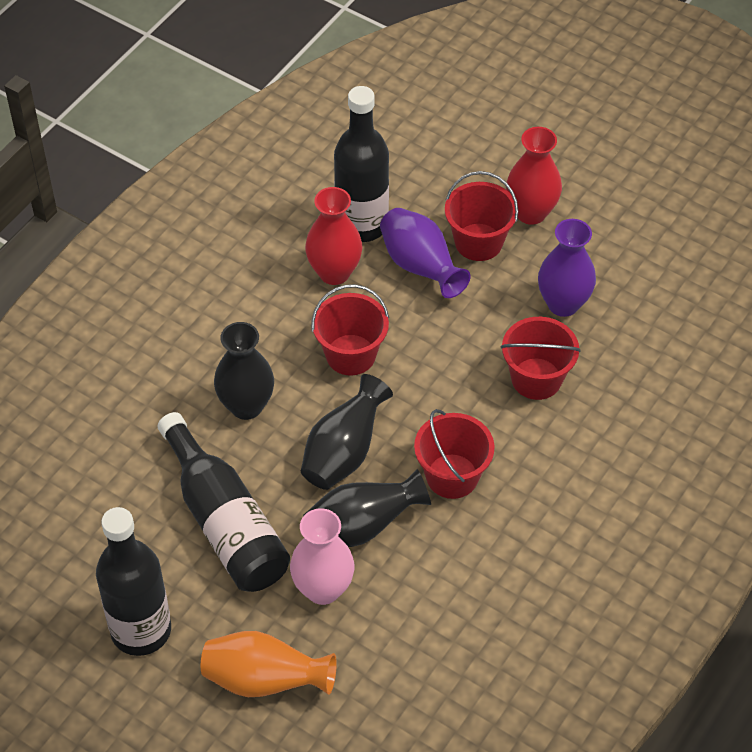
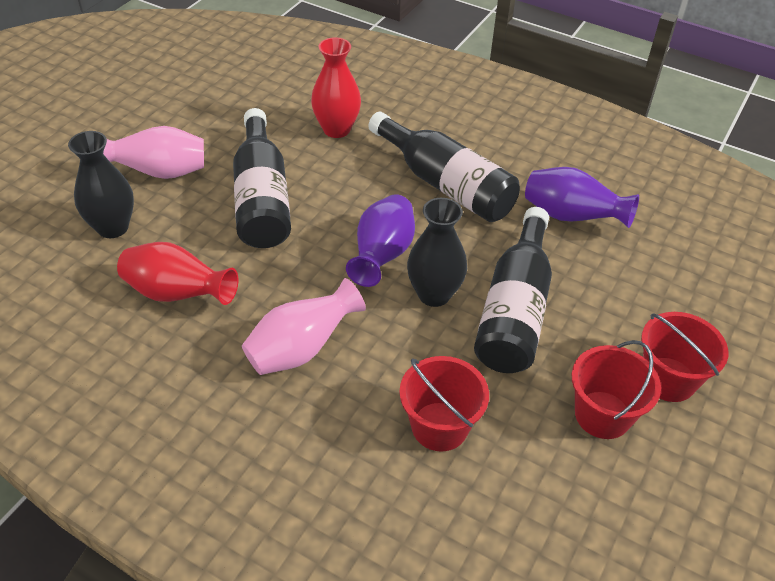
black vase: 3 -> 2
orange vase: 1 -> 0
pink vase: 1 -> 2
red bucket: 4 -> 3

